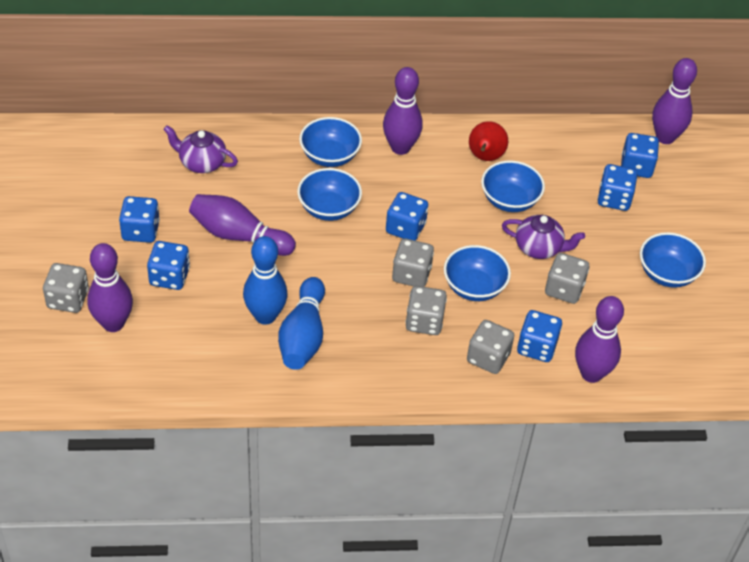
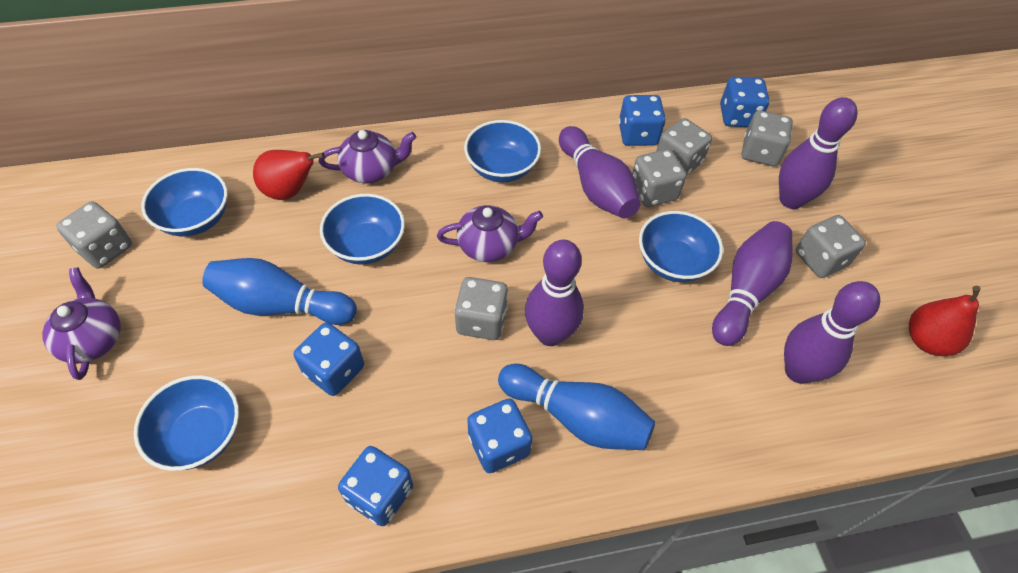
blue dice: 6 -> 5
grey dice: 5 -> 6
purple teapot: 2 -> 3
red pear: 1 -> 2

